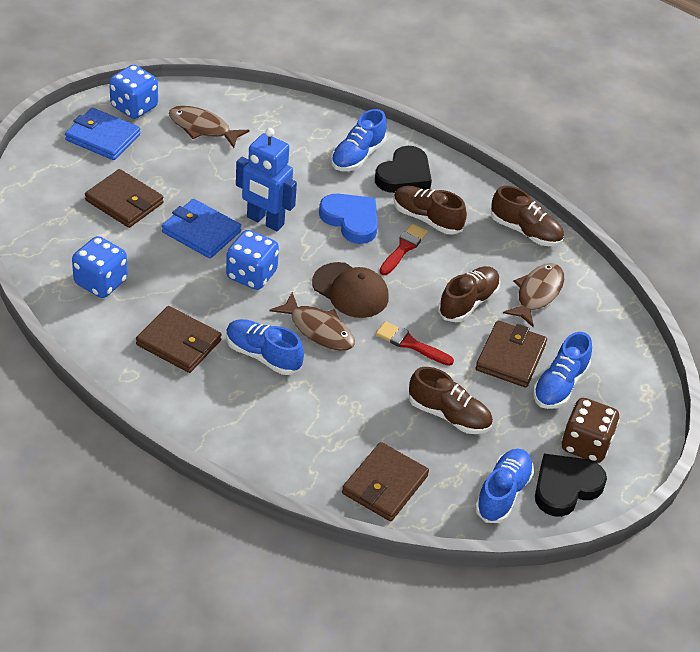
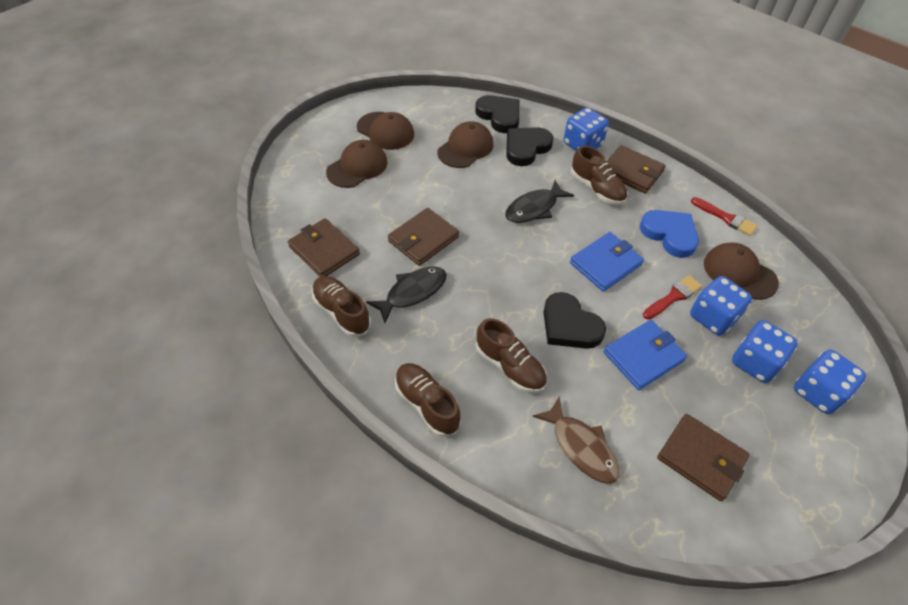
black fish: 0 -> 2
black heart: 2 -> 3
blue dice: 3 -> 4
blue robot: 1 -> 0
blue shoe: 4 -> 0
brown cap: 1 -> 4
brown dice: 1 -> 0
brown fish: 3 -> 1

